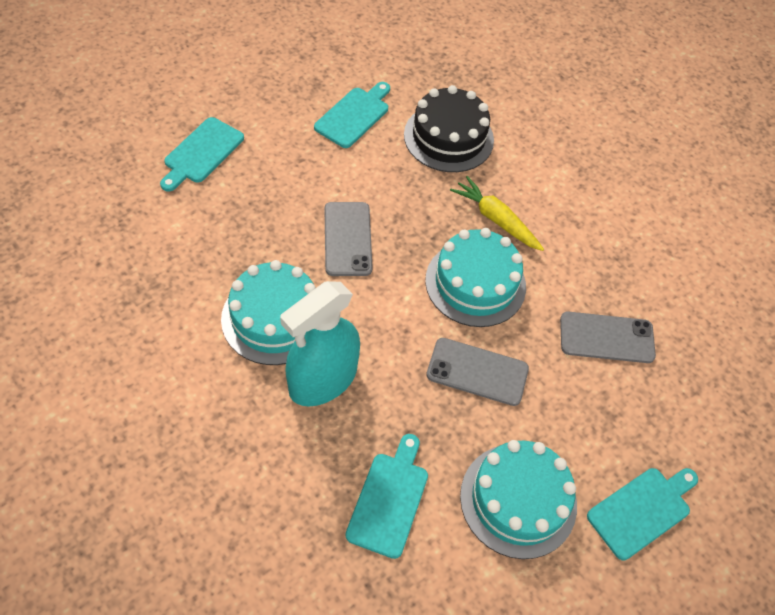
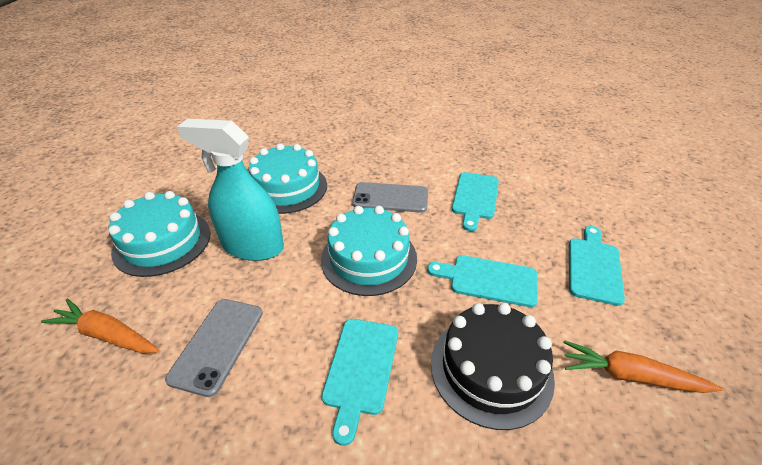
grey phone: 3 -> 2
orange carrot: 0 -> 2
yellow carrot: 1 -> 0

